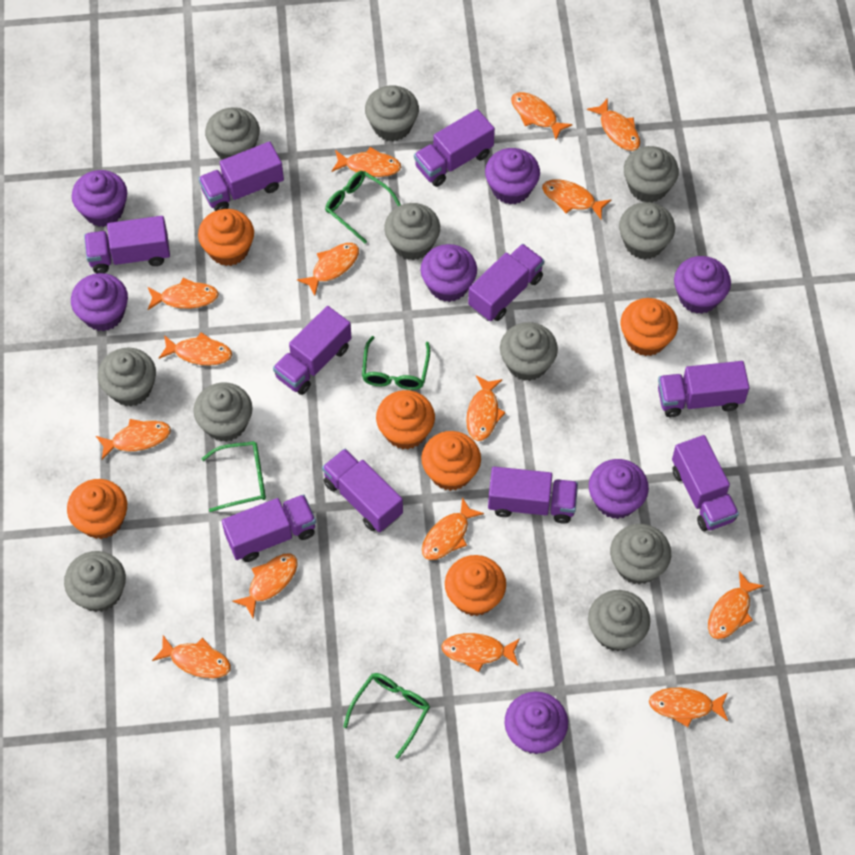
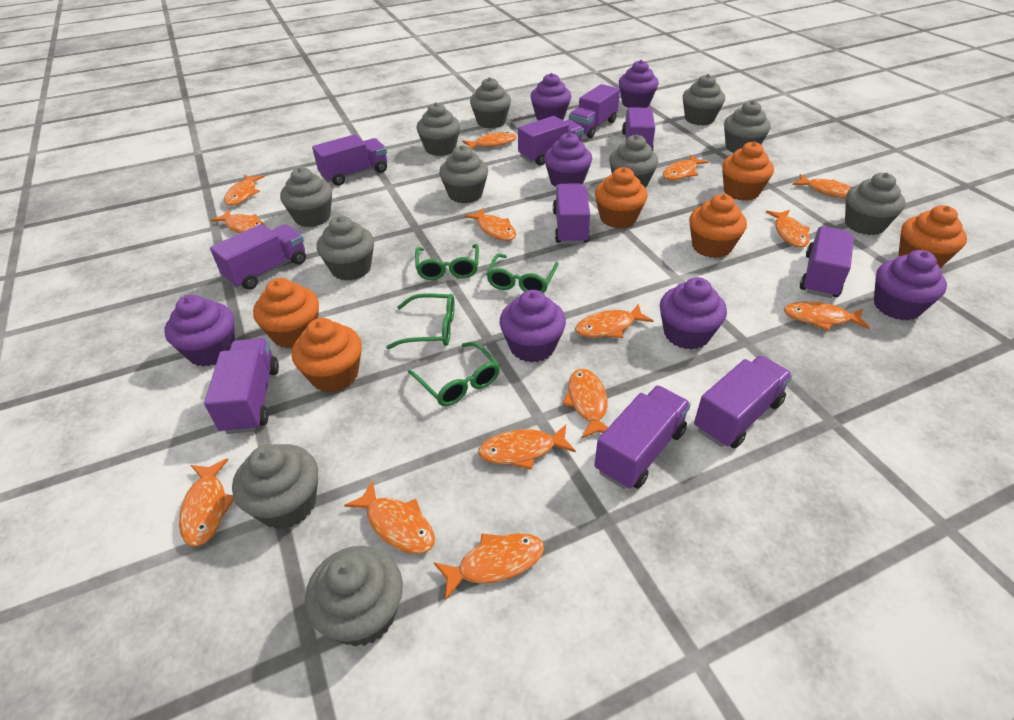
orange fish: 15 -> 14

